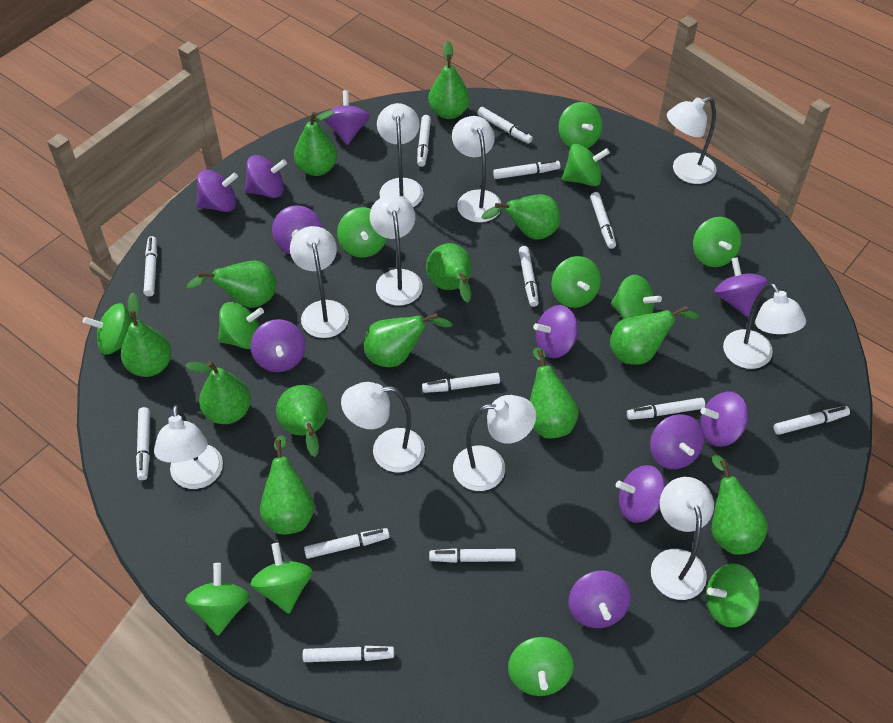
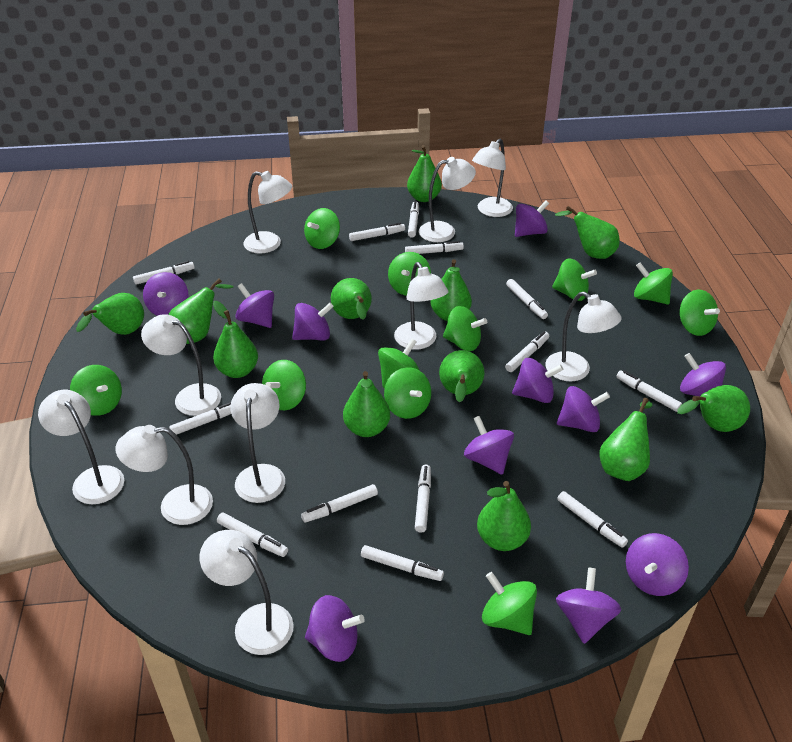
green pear: 13 -> 12
green spinning top: 12 -> 11

